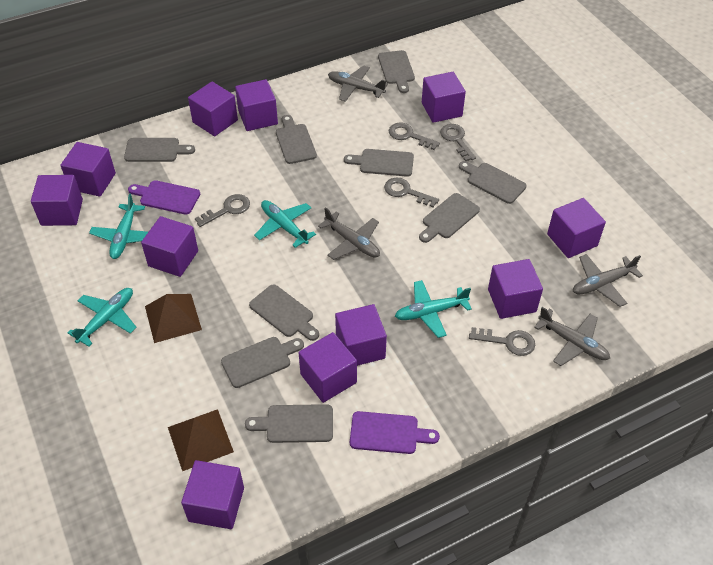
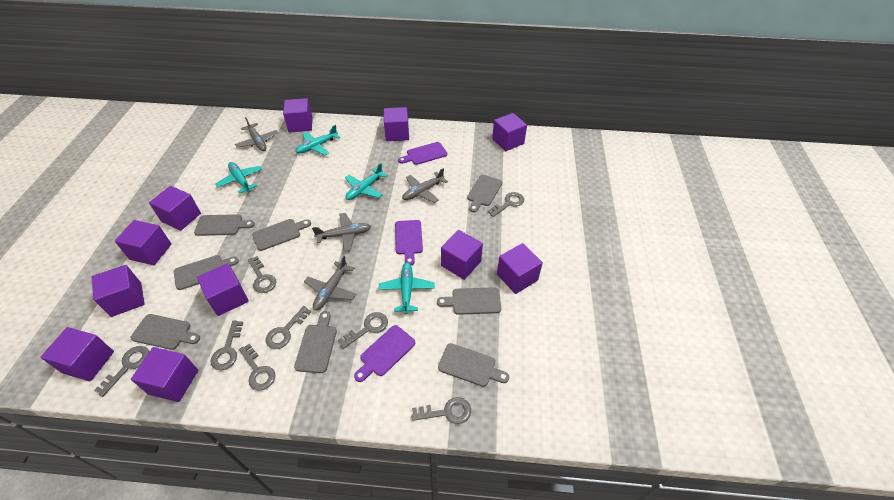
brown pyramid: 2 -> 0
grey cutting board: 9 -> 8
grey key: 5 -> 8
purple cutting board: 2 -> 3

